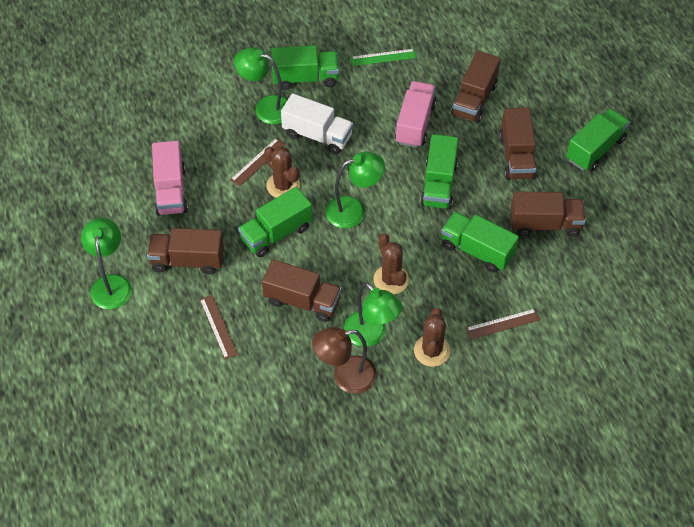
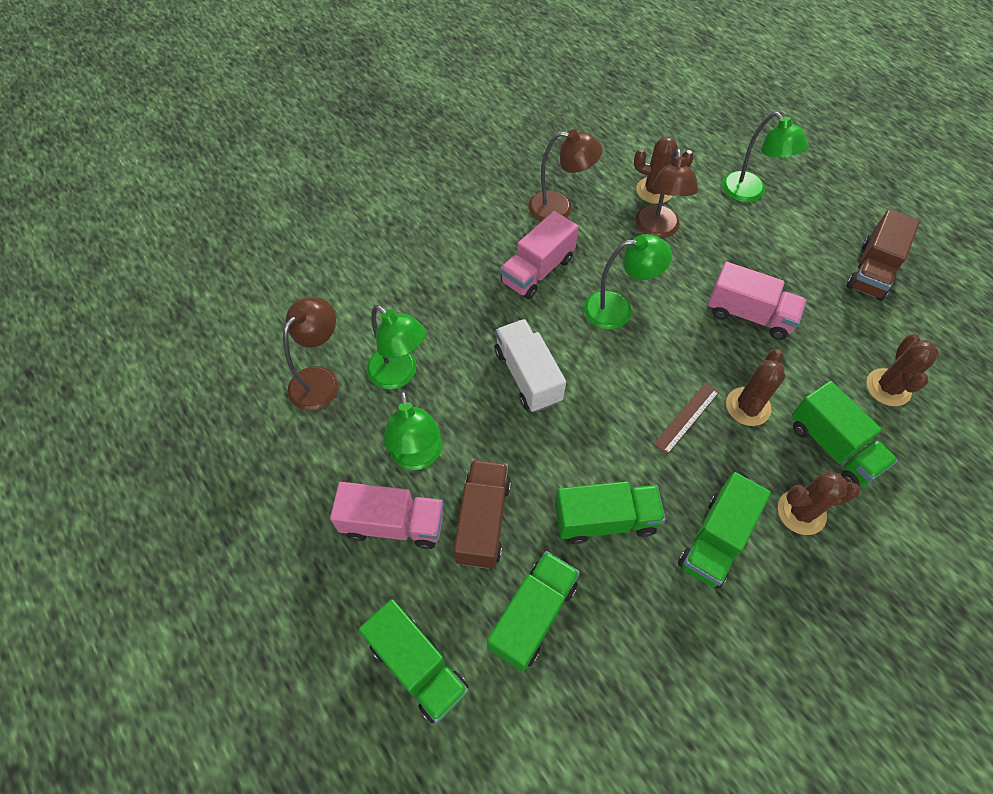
brown cactus: 3 -> 4
brown lamp: 1 -> 3
brown ruler: 3 -> 1
brown truck: 5 -> 2
green ruler: 1 -> 0
pink truck: 2 -> 3

